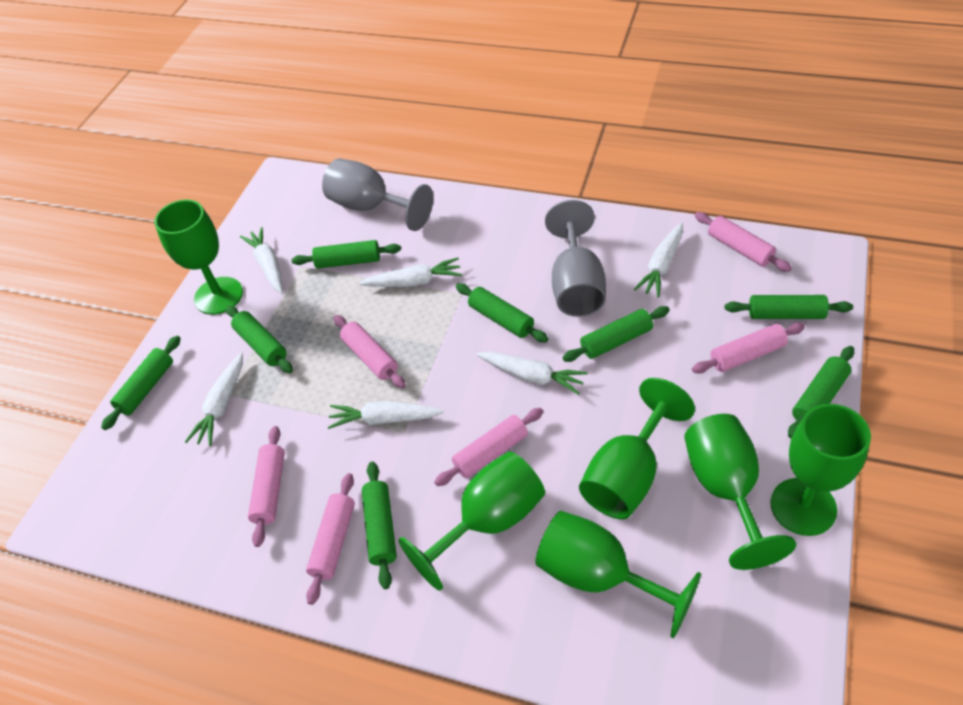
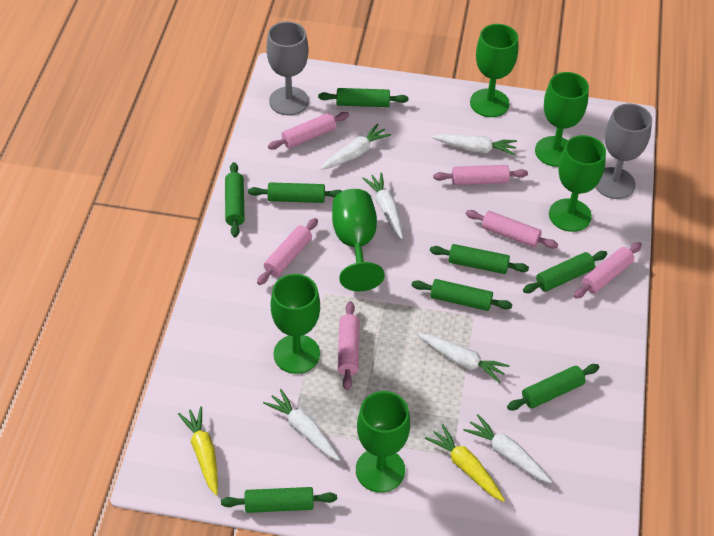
yellow carrot: 0 -> 2

